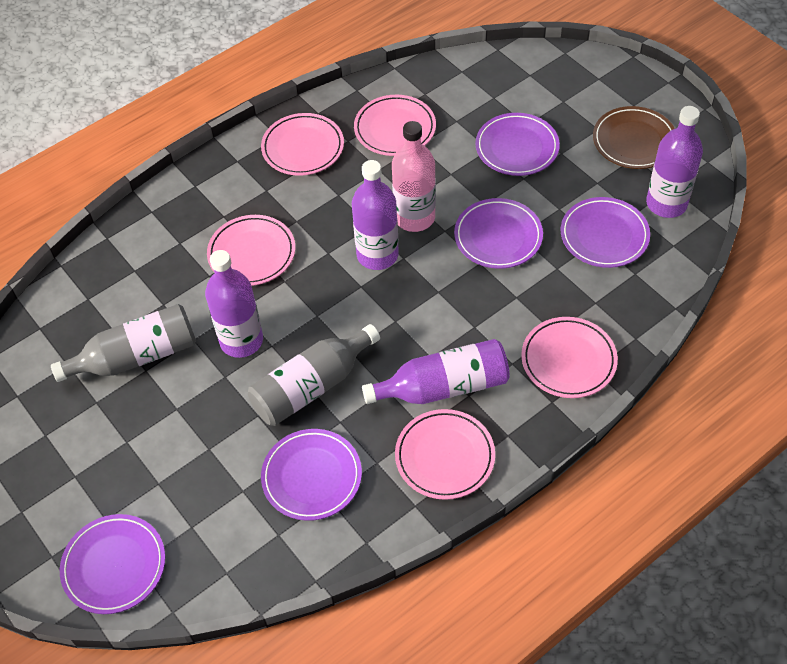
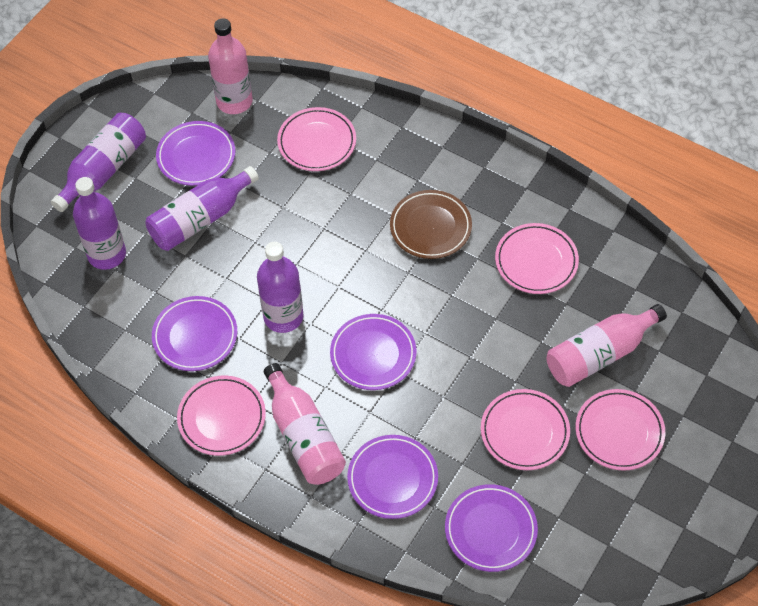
grey bottle: 2 -> 0
pink bottle: 1 -> 3

